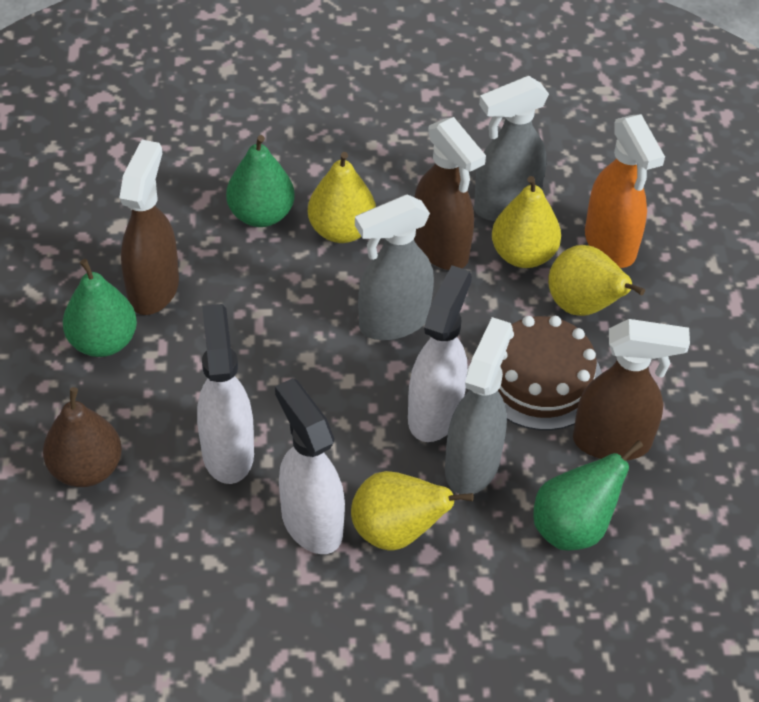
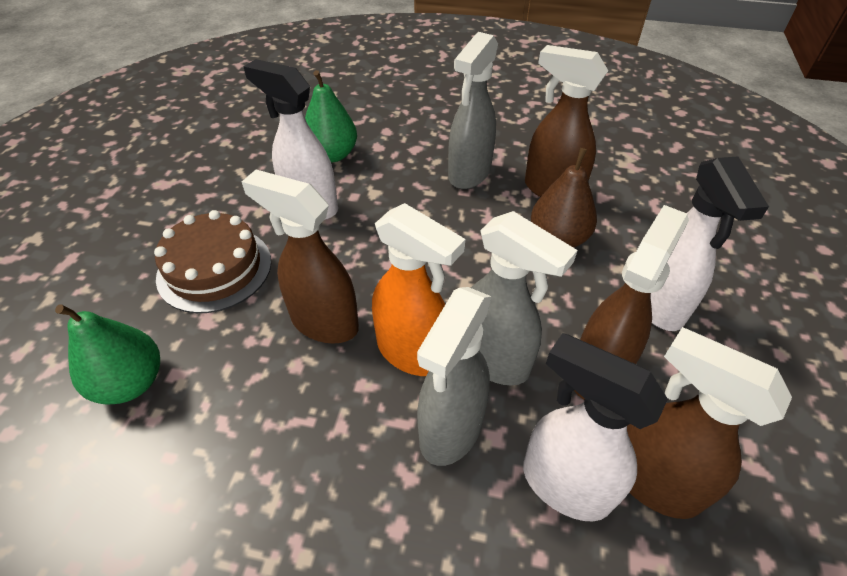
brown spray bottle: 3 -> 4
green pear: 3 -> 2
yellow pear: 4 -> 0

